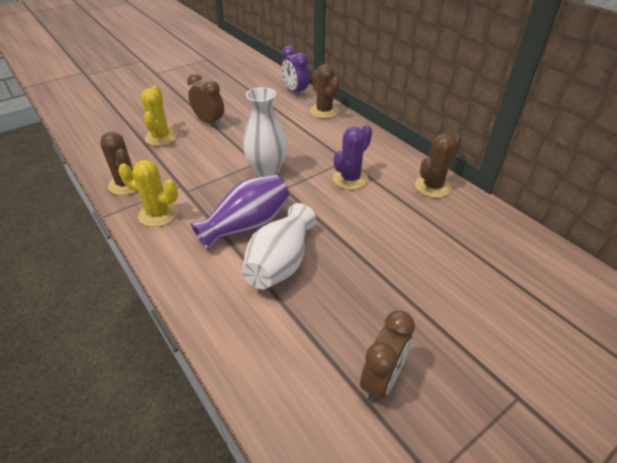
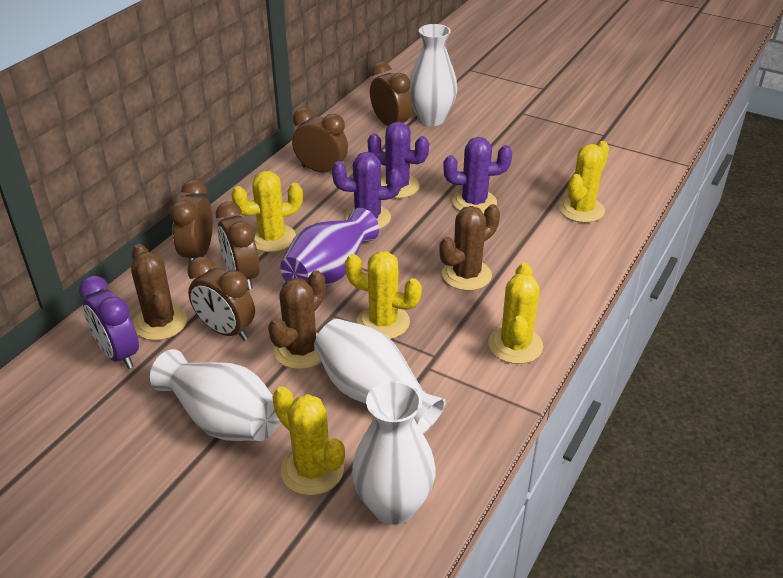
brown clock: 2 -> 5
purple cactus: 1 -> 3
white vase: 2 -> 4
yellow cactus: 2 -> 5

